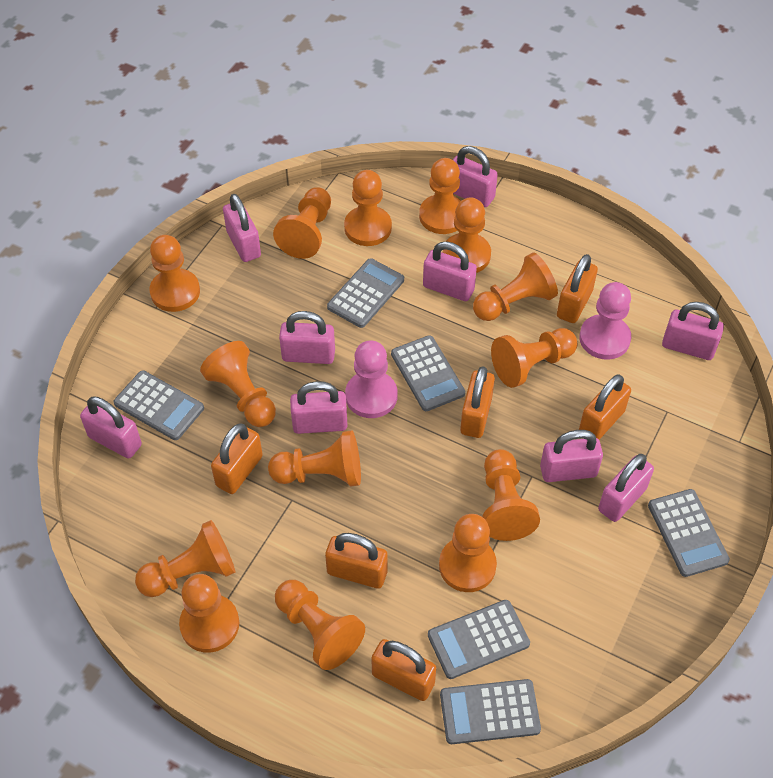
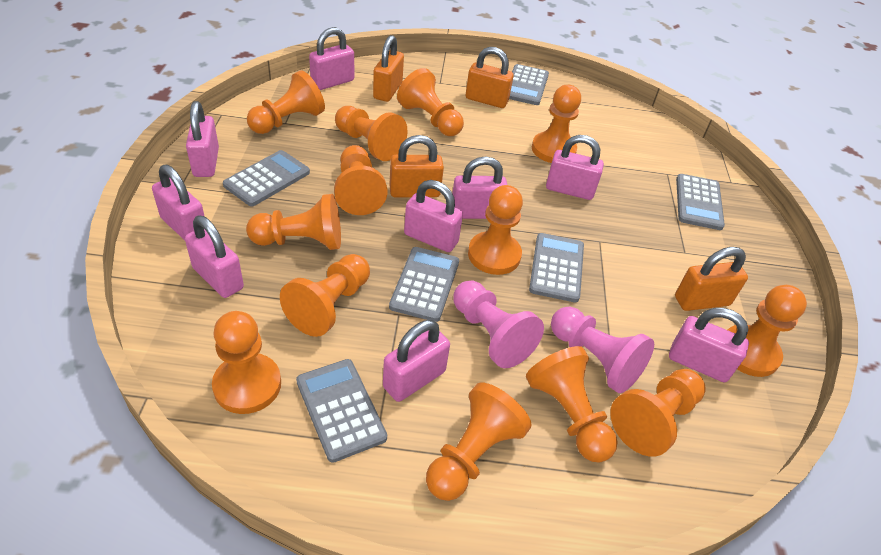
orange padlock: 6 -> 4
orange pawn: 14 -> 13

